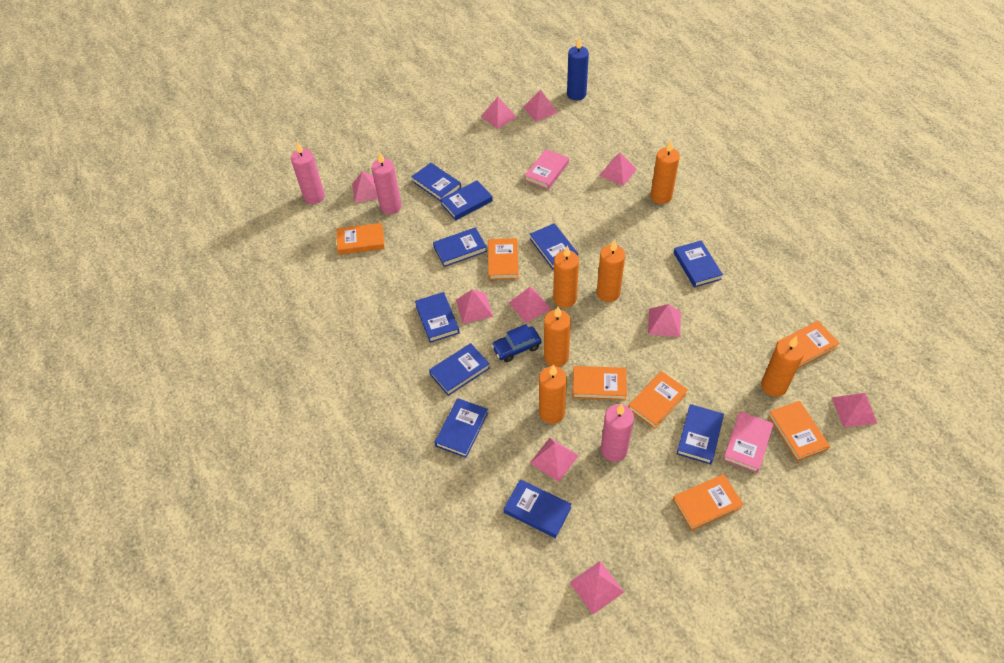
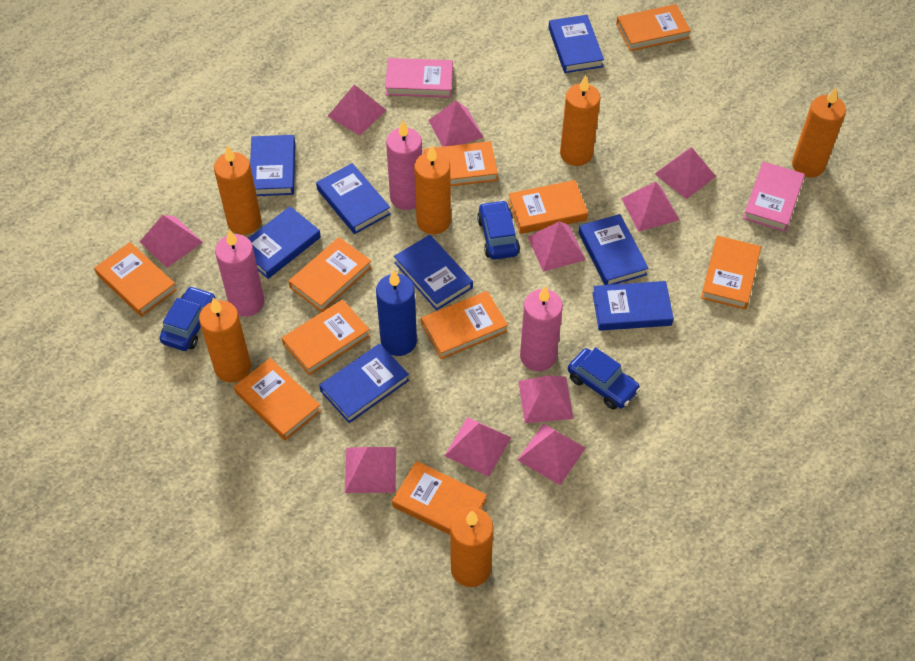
blue book: 10 -> 8
blue car: 1 -> 3
orange book: 7 -> 10

